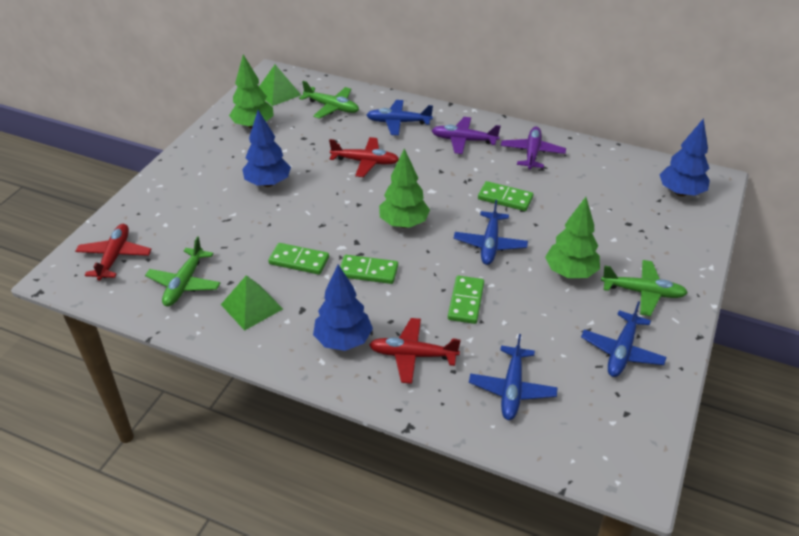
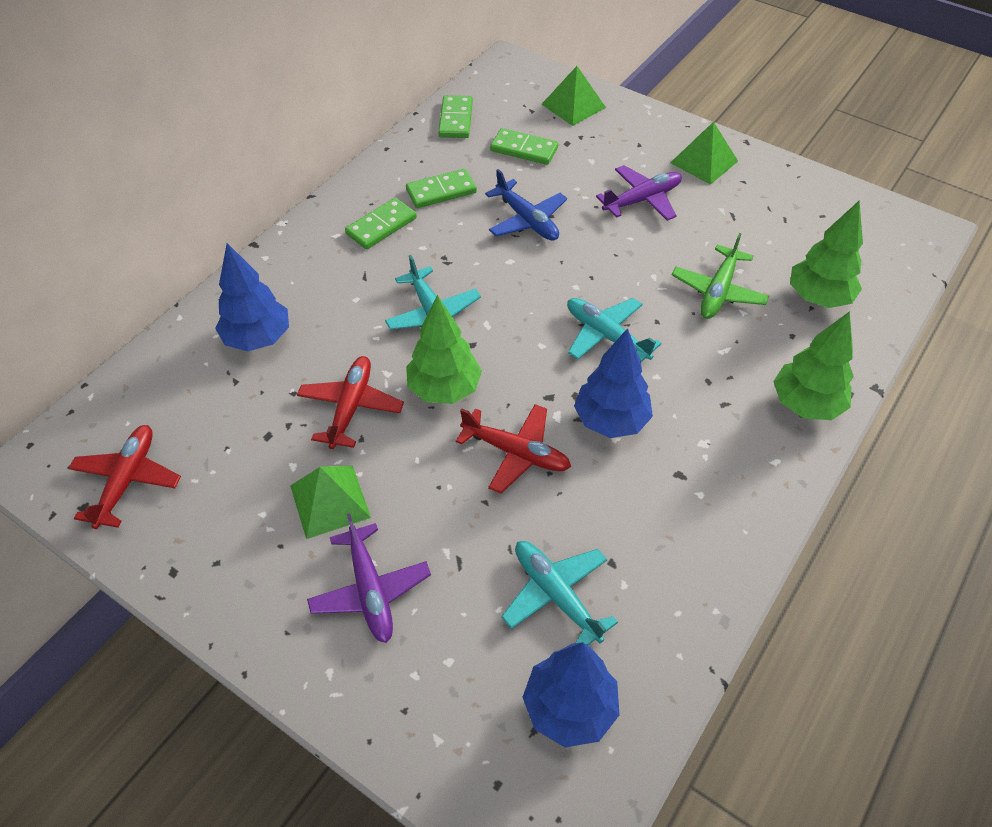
blue plane: 4 -> 1
green plane: 3 -> 1
green pyramid: 2 -> 3
turquoise plane: 0 -> 3

